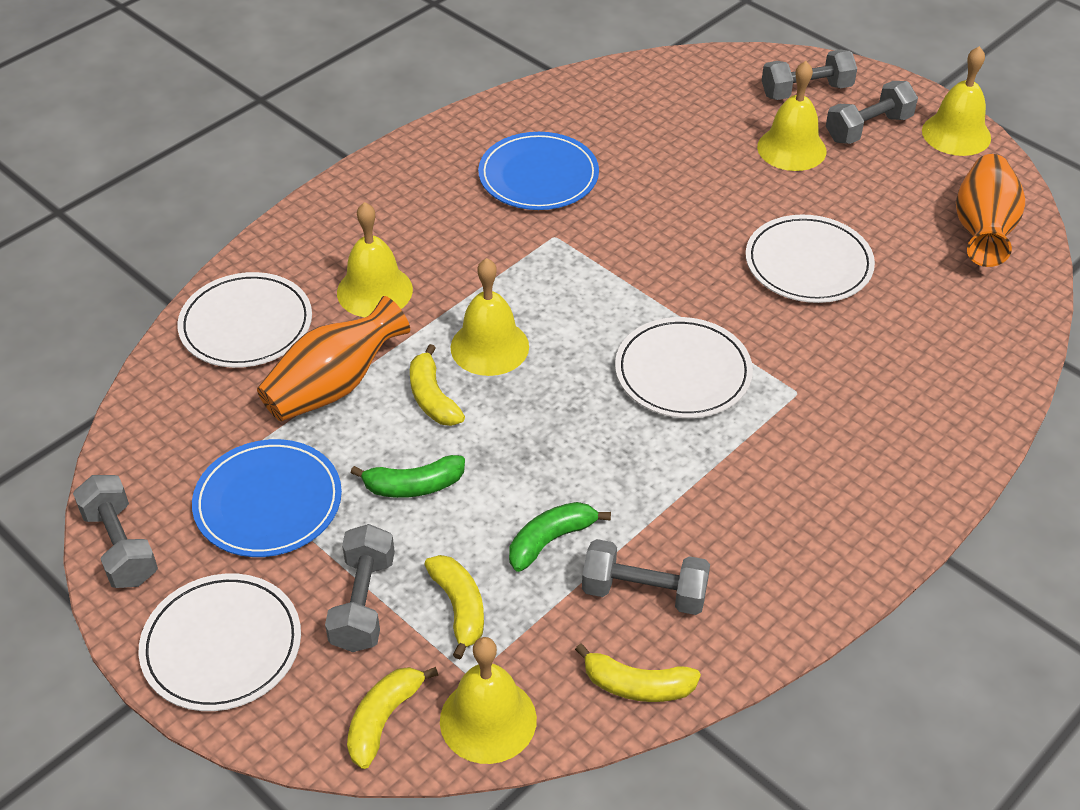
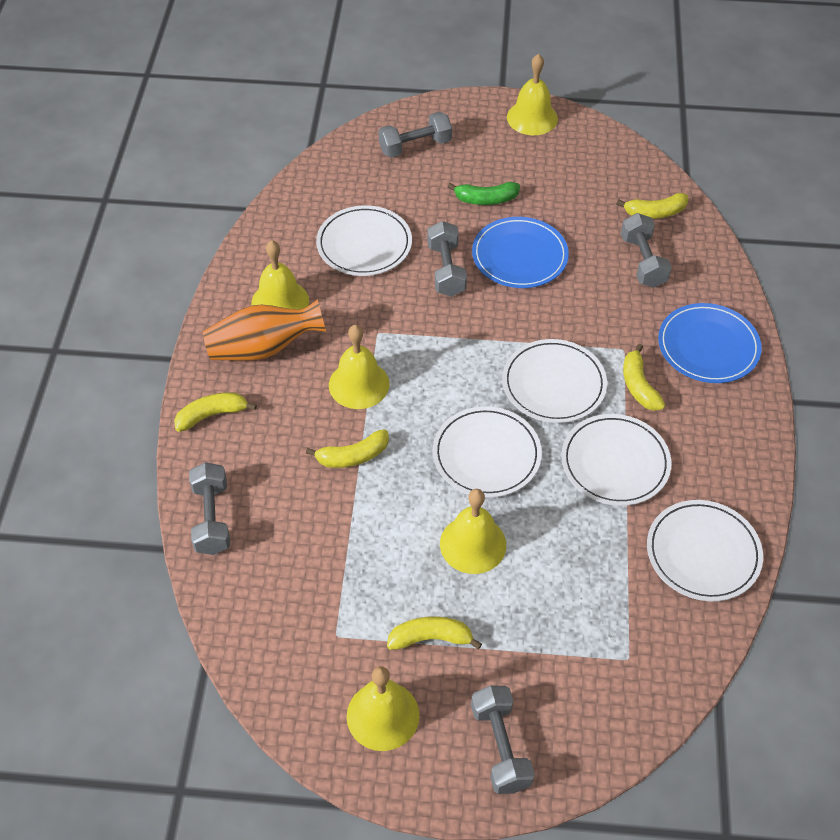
green banana: 2 -> 1
orange vase: 2 -> 1
white plate: 4 -> 5
yellow banana: 4 -> 5

